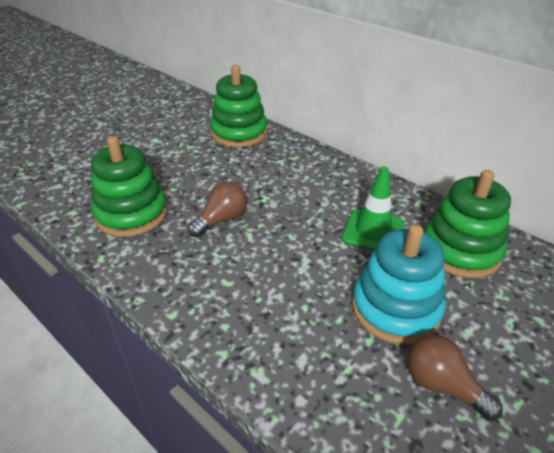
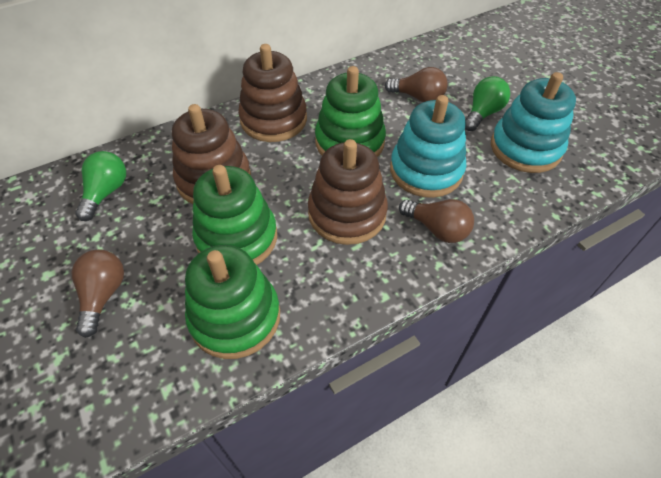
brown light bulb: 2 -> 3
brown stacking toy: 0 -> 3
green light bulb: 0 -> 2
green traffic cone: 1 -> 0
turquoise stacking toy: 1 -> 2

